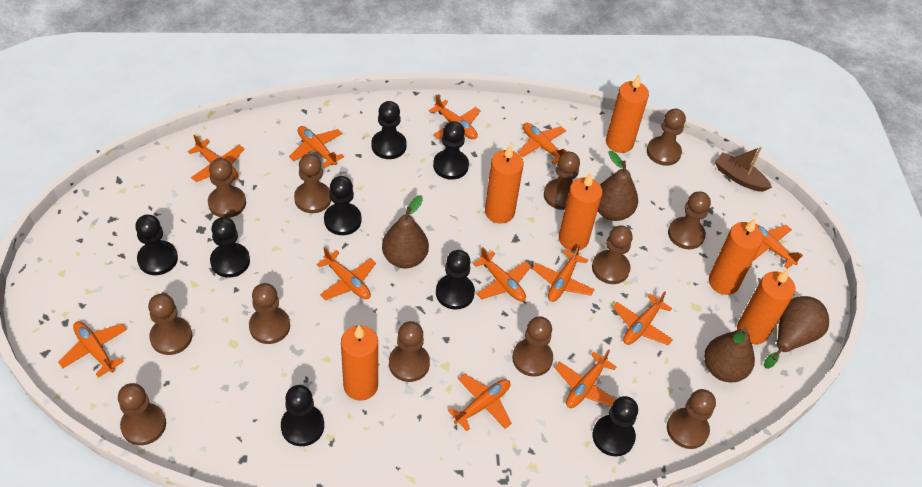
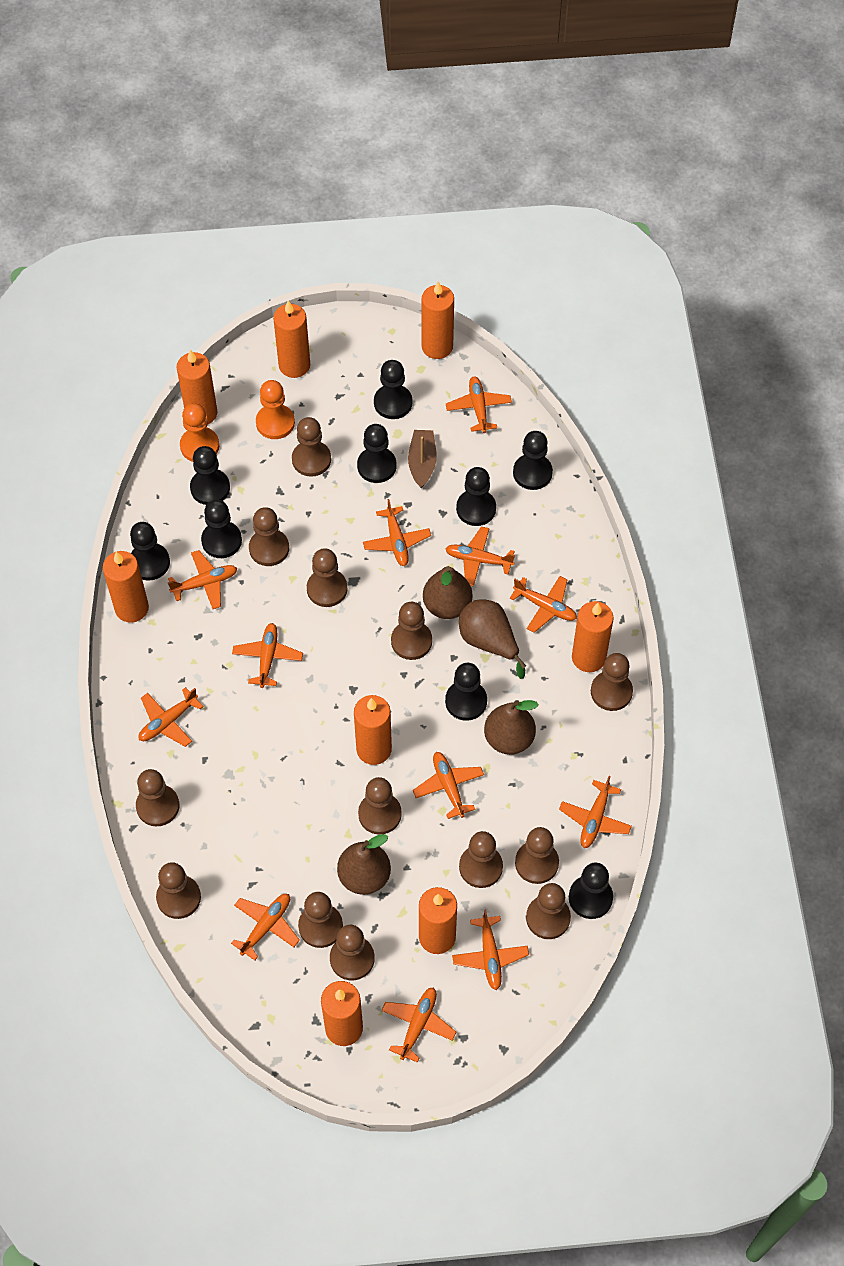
black pawn: 8 -> 9
brown pawn: 12 -> 13
orange candle: 6 -> 8
orange pawn: 0 -> 2

